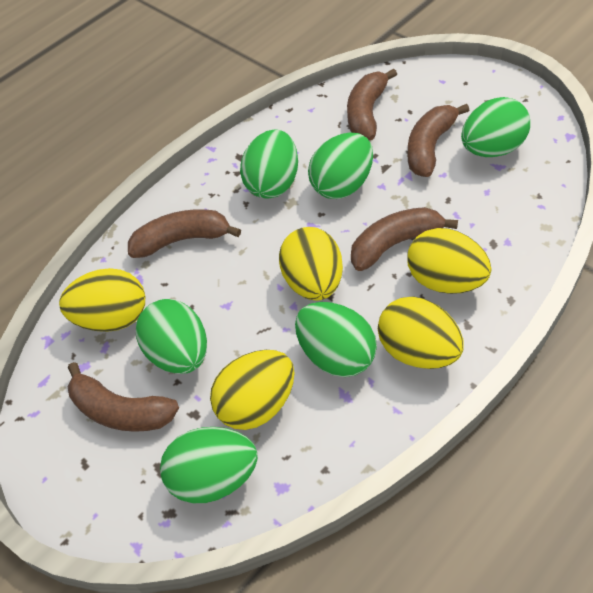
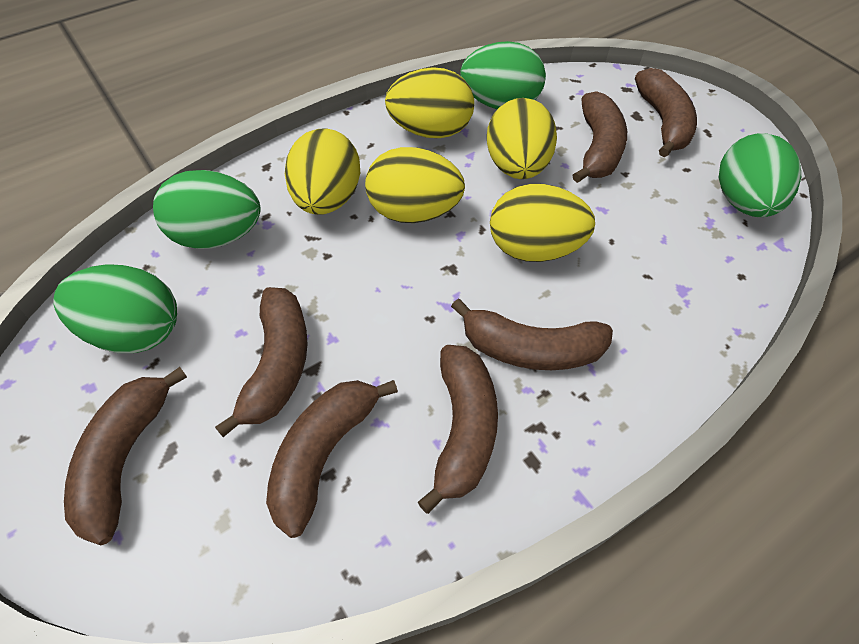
brown banana: 5 -> 7
green egg: 6 -> 4

